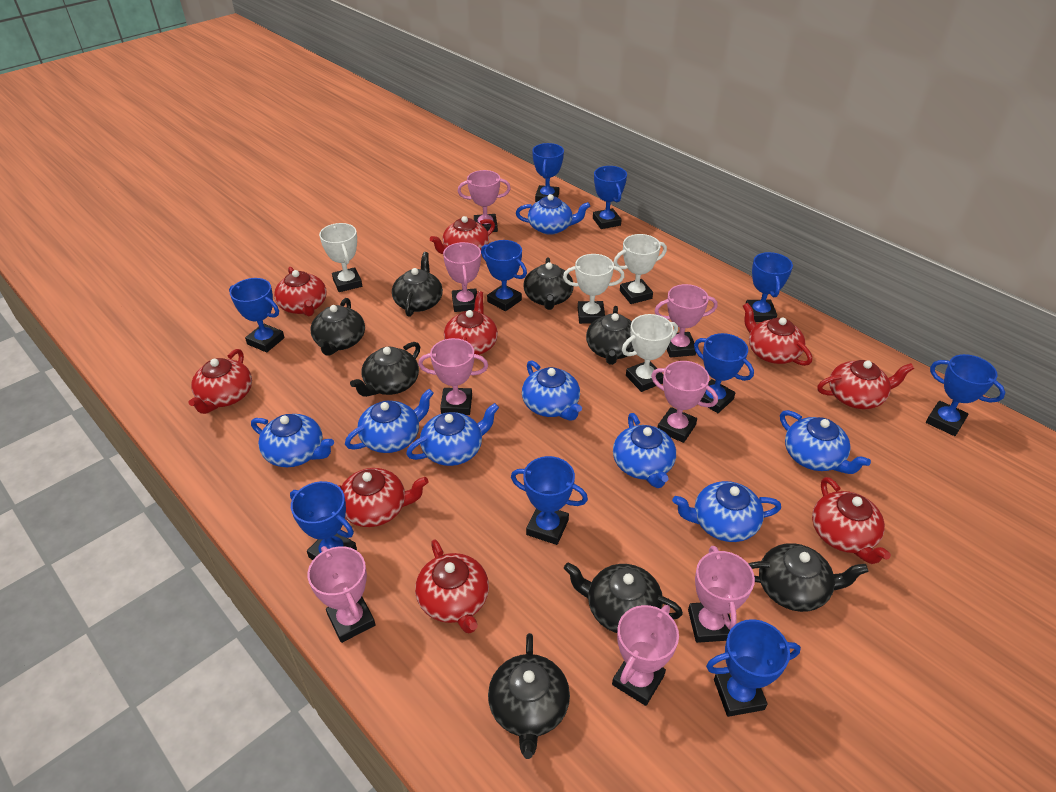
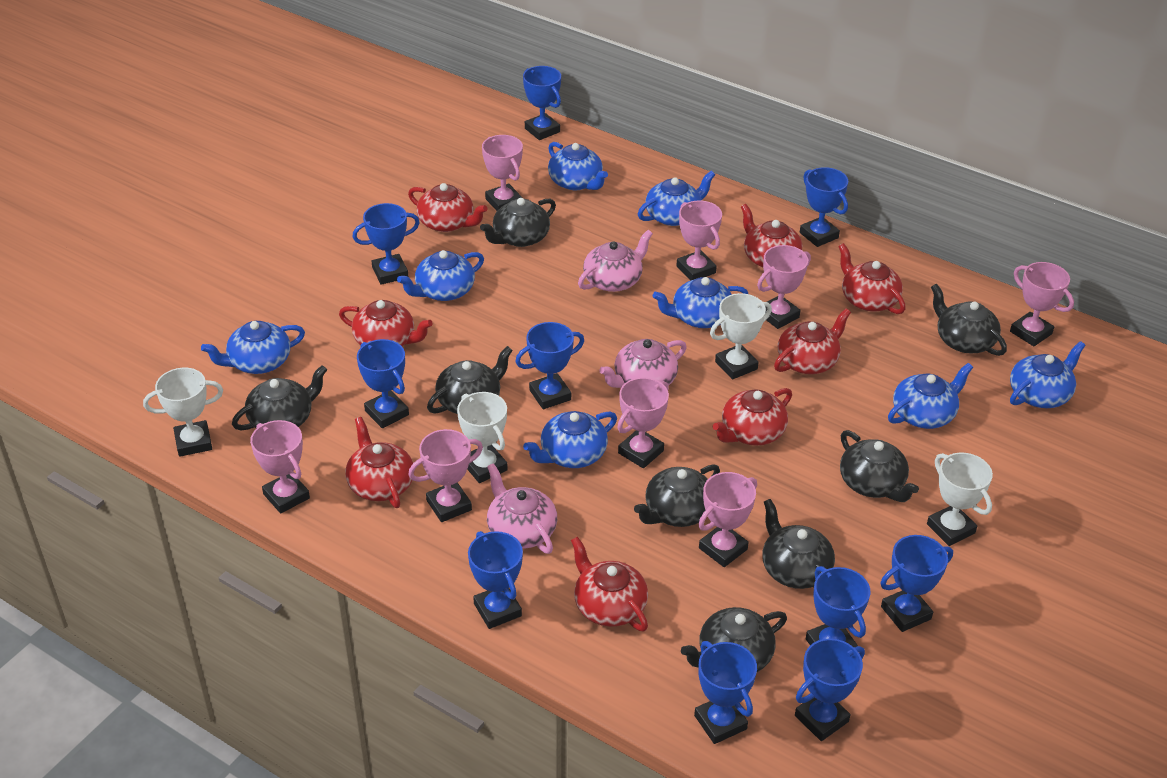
pink teapot: 0 -> 3
red teapot: 9 -> 8

